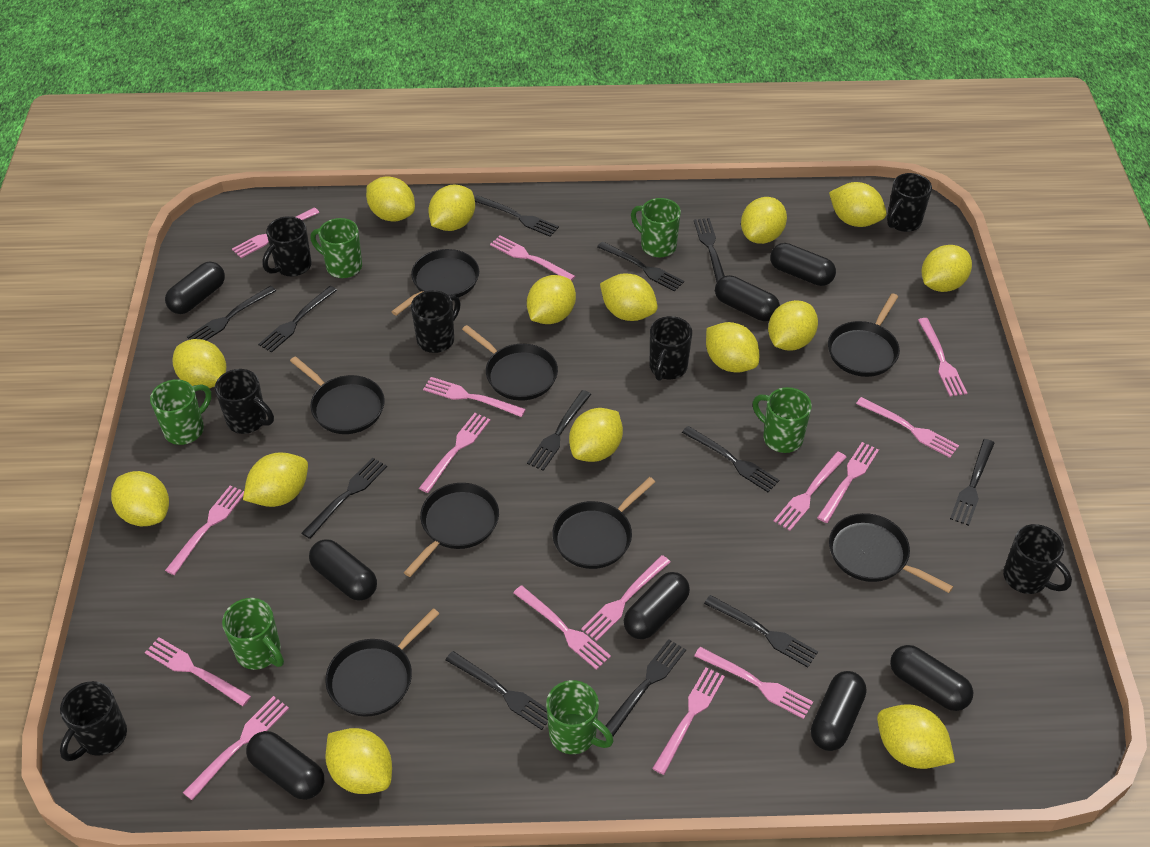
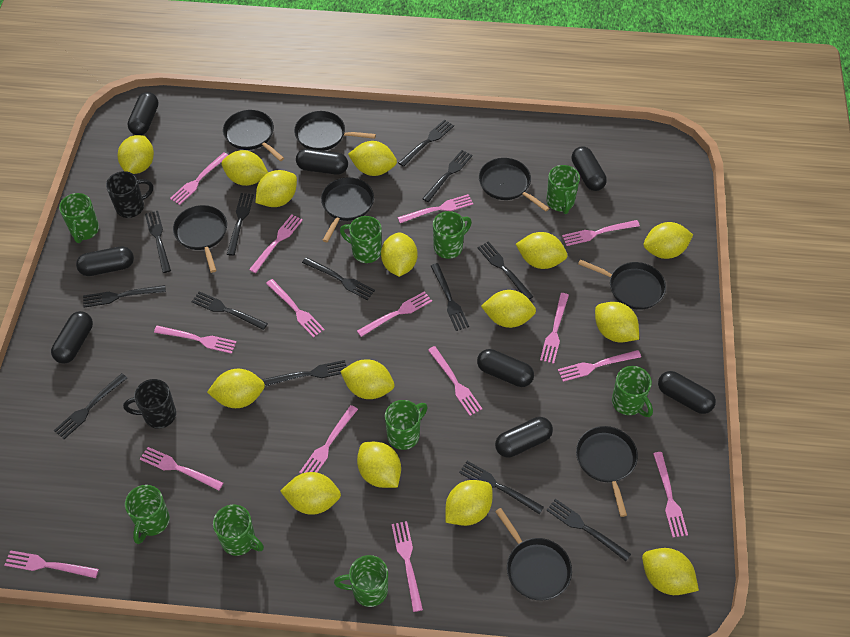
black fork: 12 -> 13
black mug: 7 -> 2
green mug: 6 -> 9

